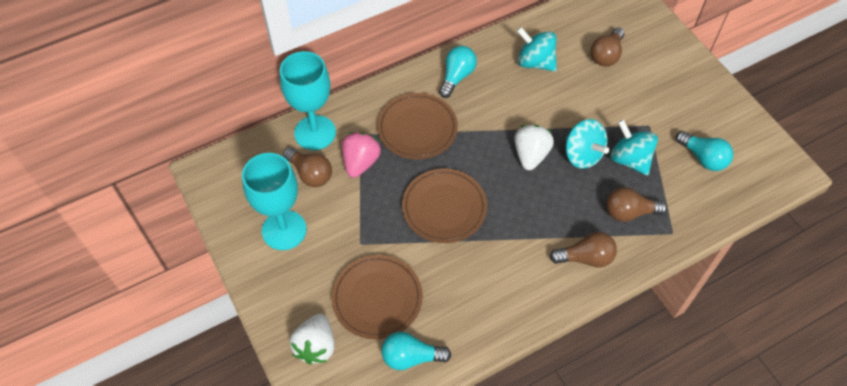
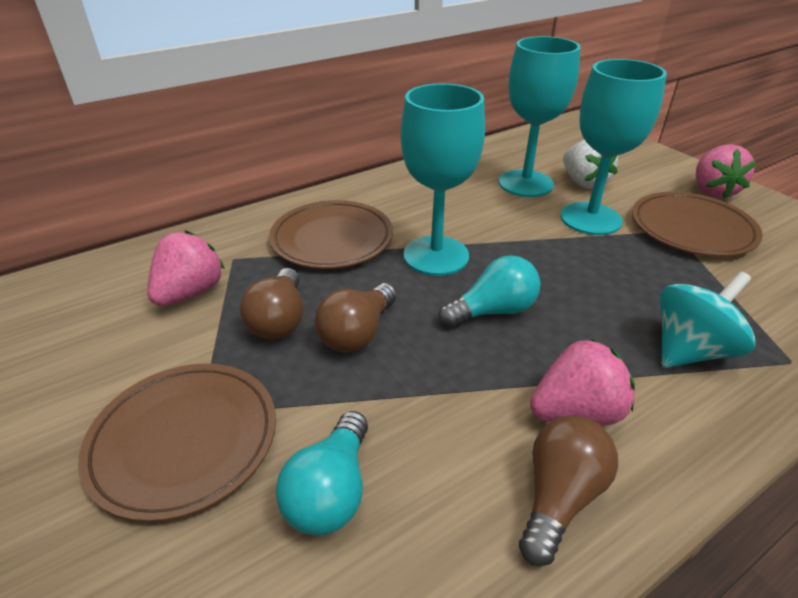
brown light bulb: 4 -> 3
pink strawberry: 1 -> 3
turquoise goblet: 2 -> 3
turquoise light bulb: 3 -> 2
turquoise spinning top: 3 -> 1
white strawberry: 2 -> 1

